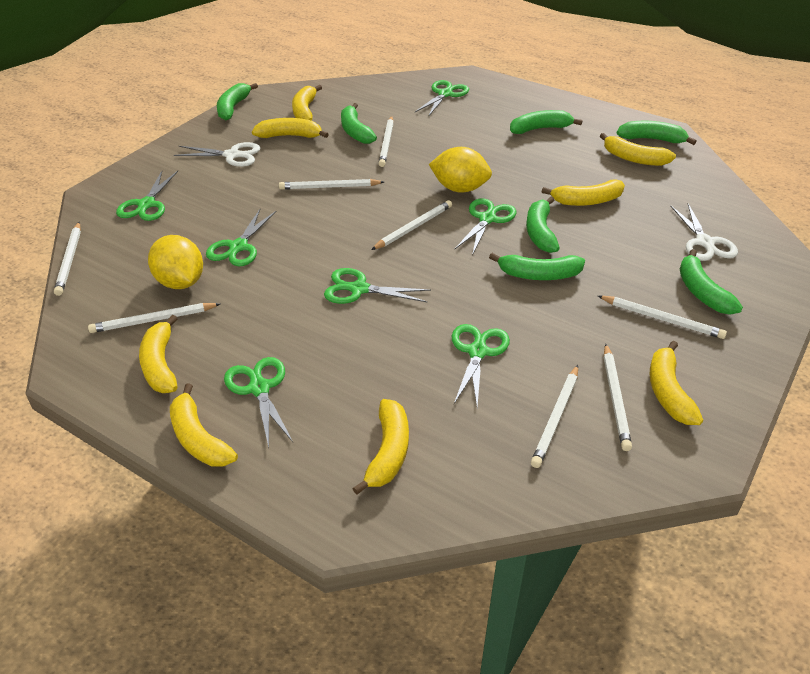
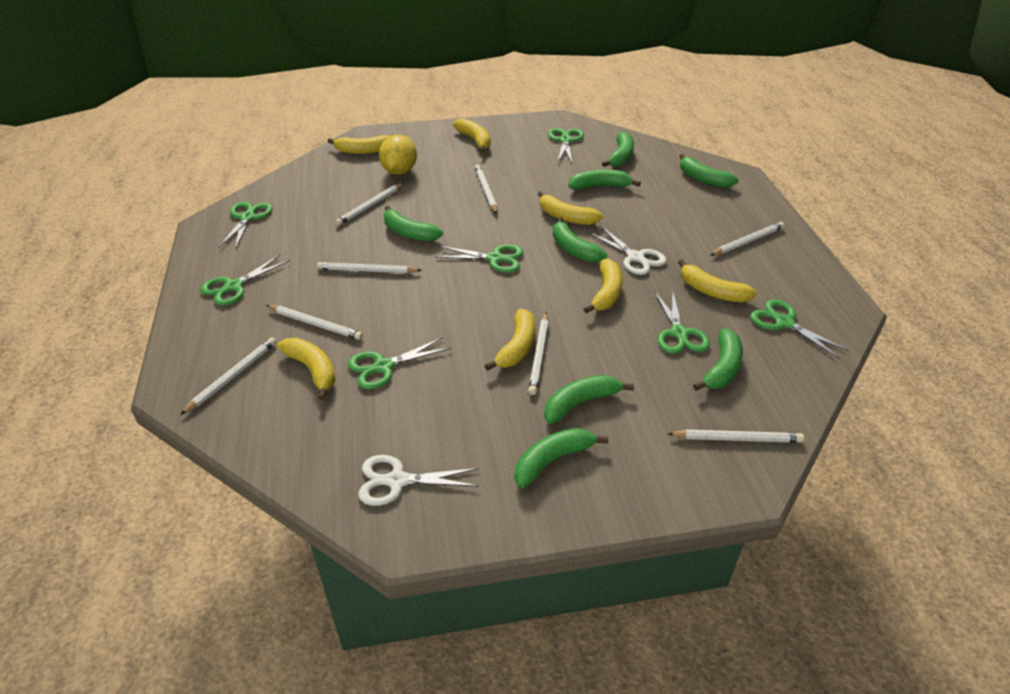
green banana: 7 -> 8
yellow banana: 8 -> 7
yellow lemon: 2 -> 1

